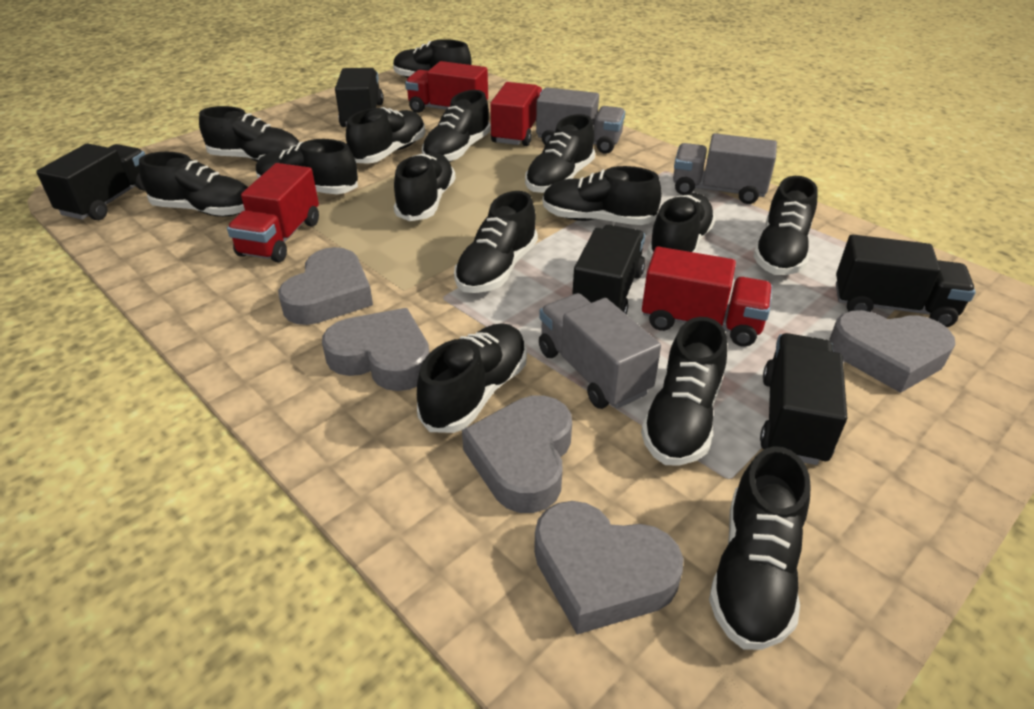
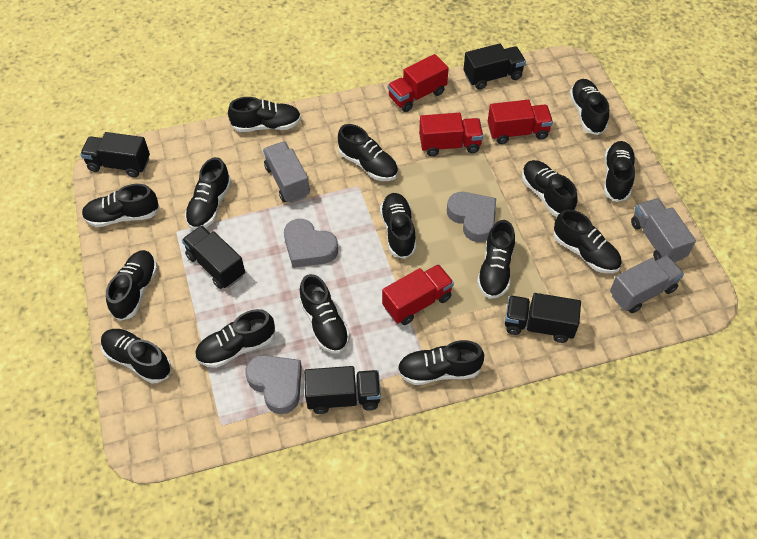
grey heart: 5 -> 3

